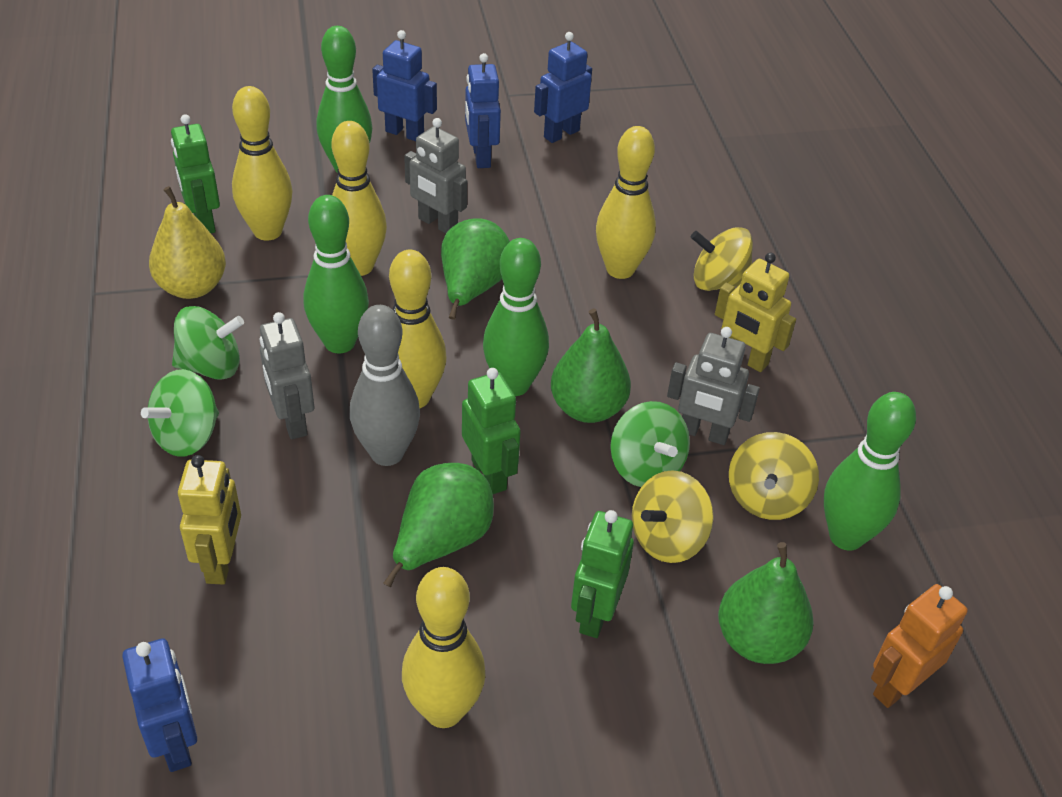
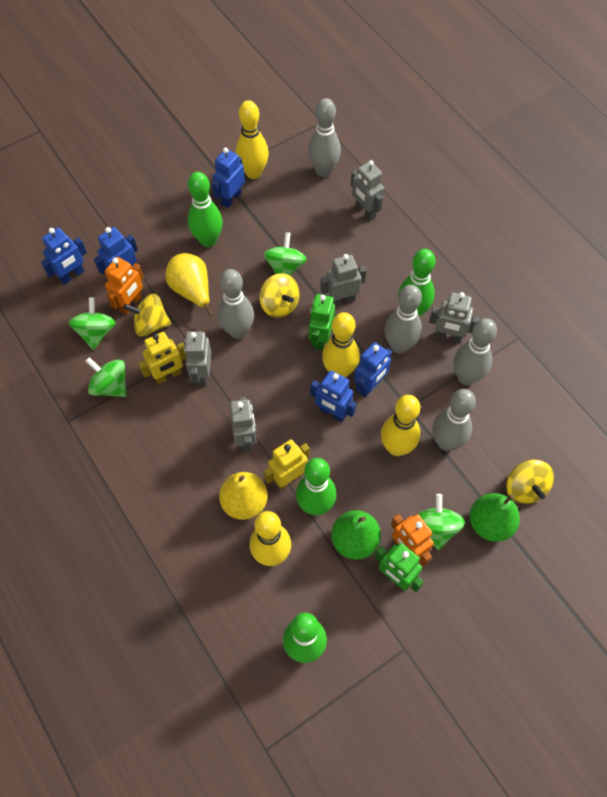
blue robot: 4 -> 5
green pear: 4 -> 2
green robot: 3 -> 2
green spinning top: 3 -> 4
grey bowling pin: 1 -> 5
grey robot: 3 -> 5
orange robot: 1 -> 2
yellow bowling pin: 5 -> 4
yellow pear: 1 -> 2

